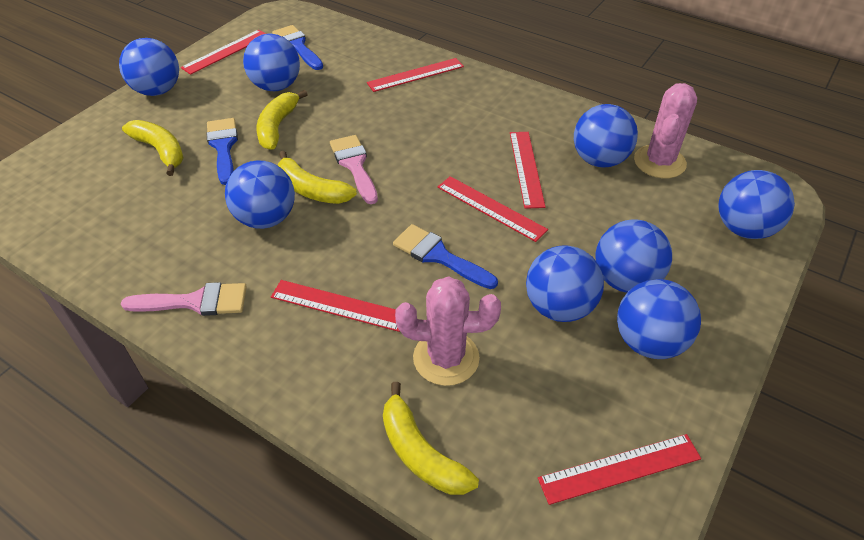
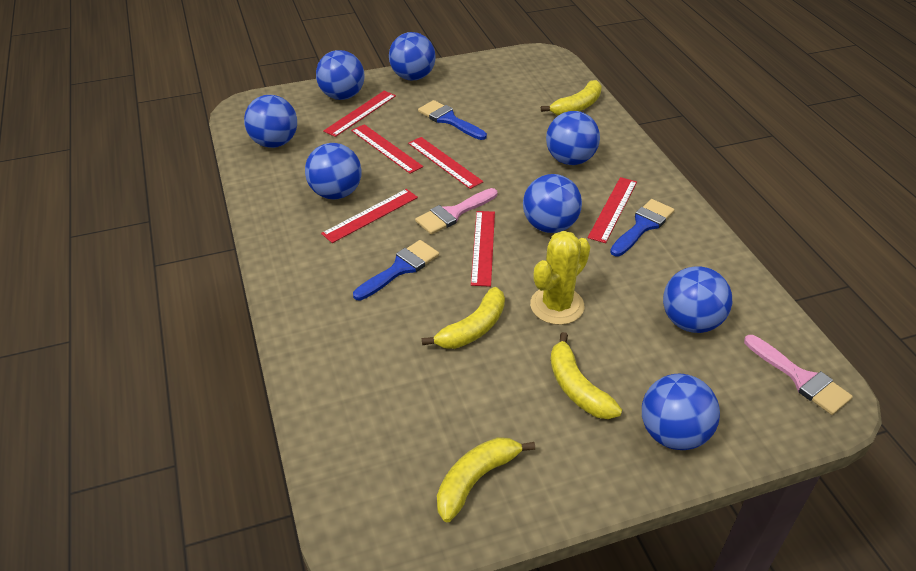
pink cactus: 2 -> 0
yellow cactus: 0 -> 1

